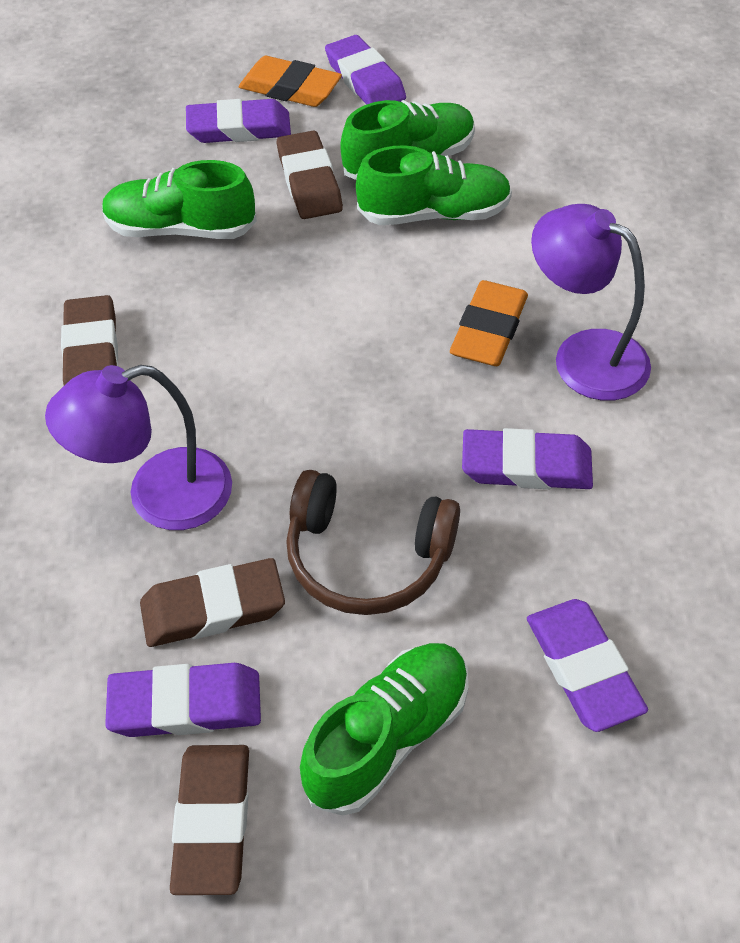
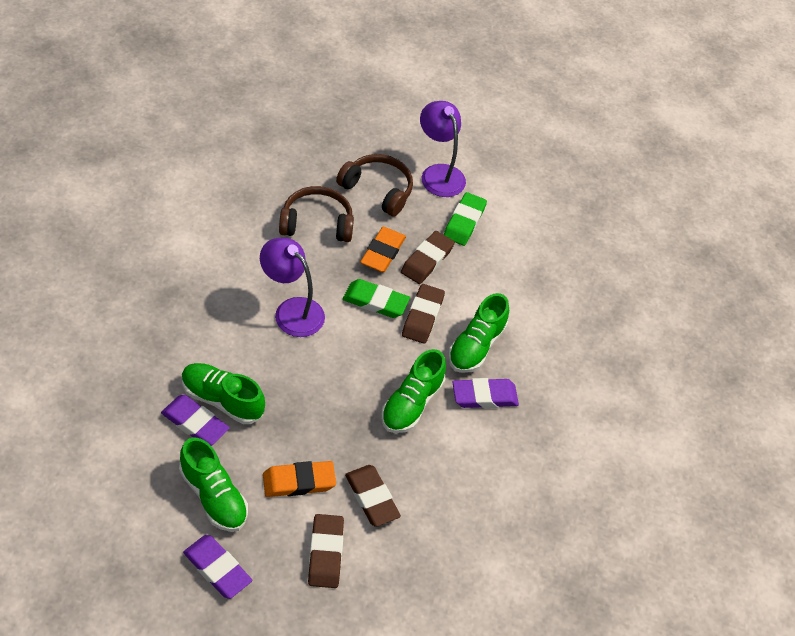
brown headphones: 1 -> 2
green eraser: 0 -> 2
purple eraser: 5 -> 3

